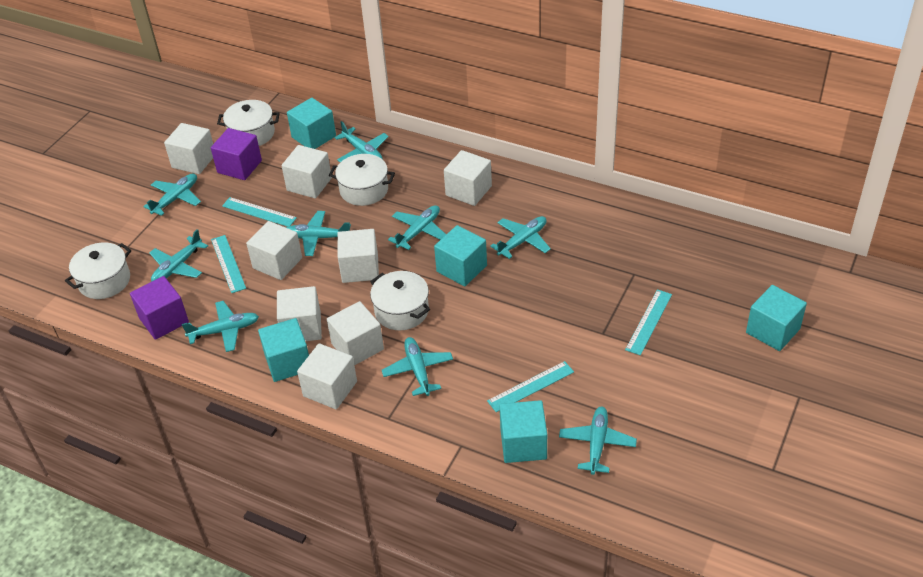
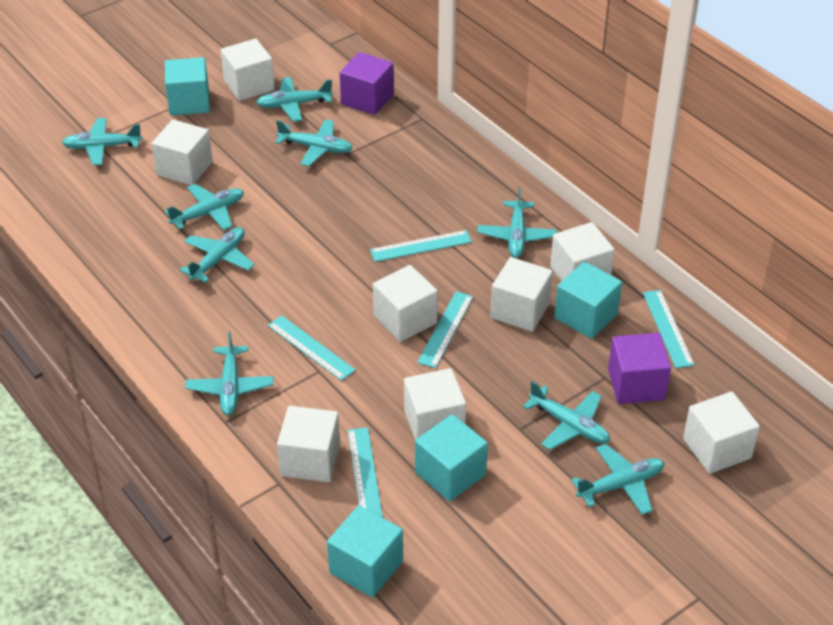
turquoise cube: 5 -> 4
turquoise ruler: 4 -> 5
white pot: 4 -> 0

